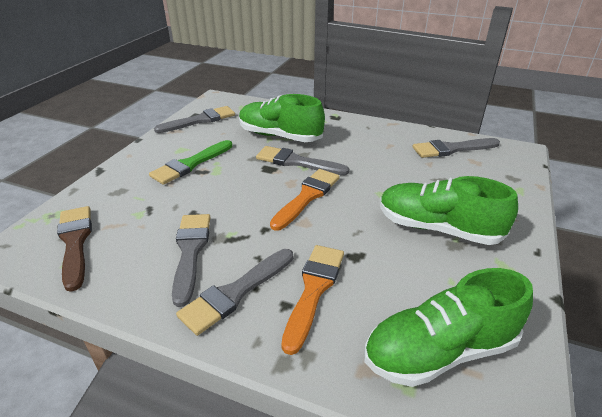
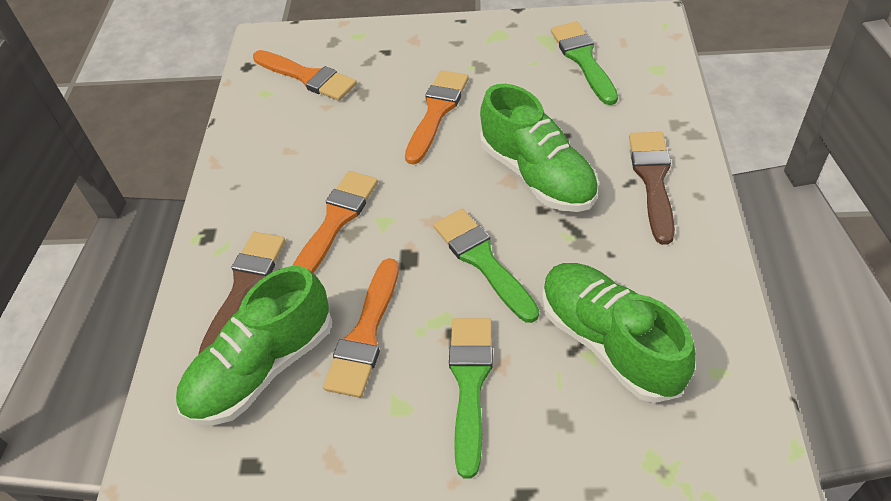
brown brush: 1 -> 2
green brush: 1 -> 3
grey brush: 5 -> 0
orange brush: 2 -> 4

